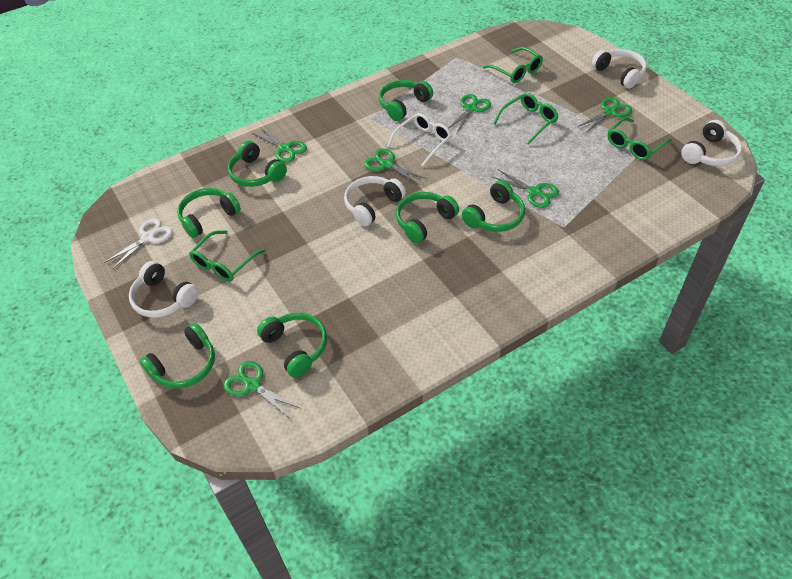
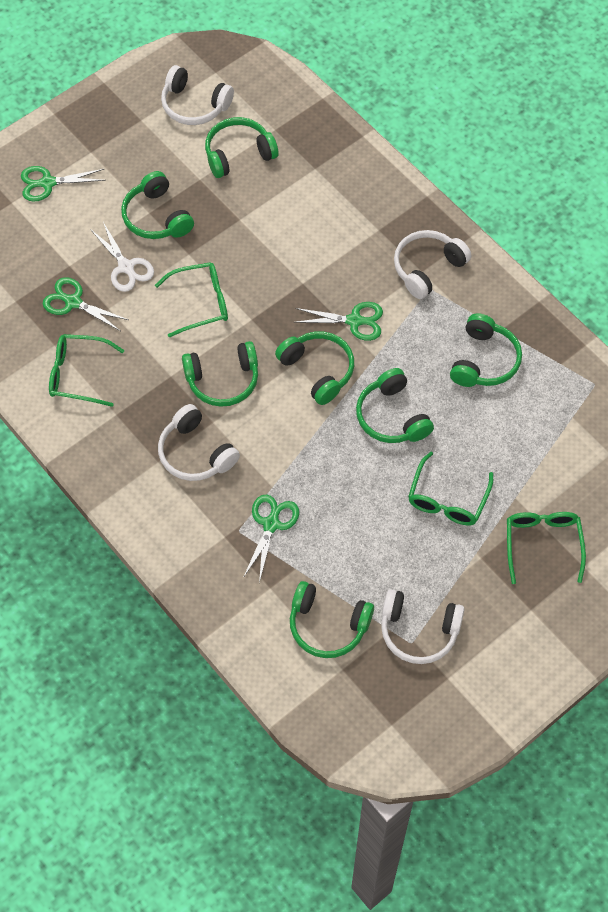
green scissors: 6 -> 4
white glasses: 1 -> 0

